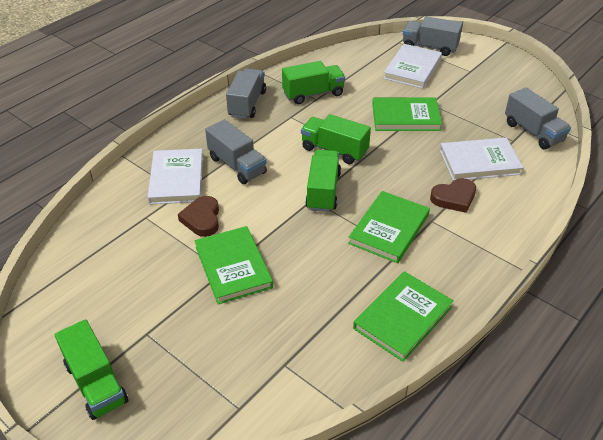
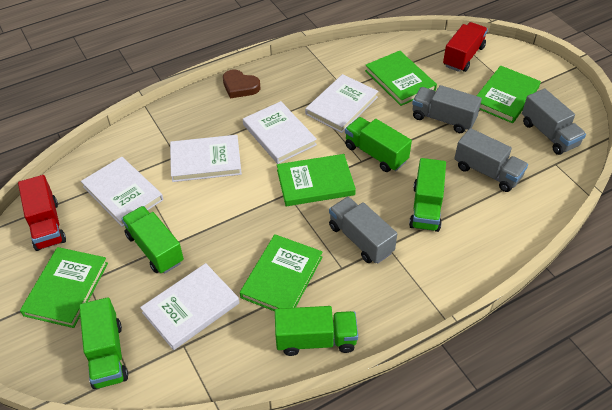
brown heart: 2 -> 1
green book: 4 -> 5
green truck: 4 -> 5
red truck: 0 -> 2
white book: 3 -> 5

